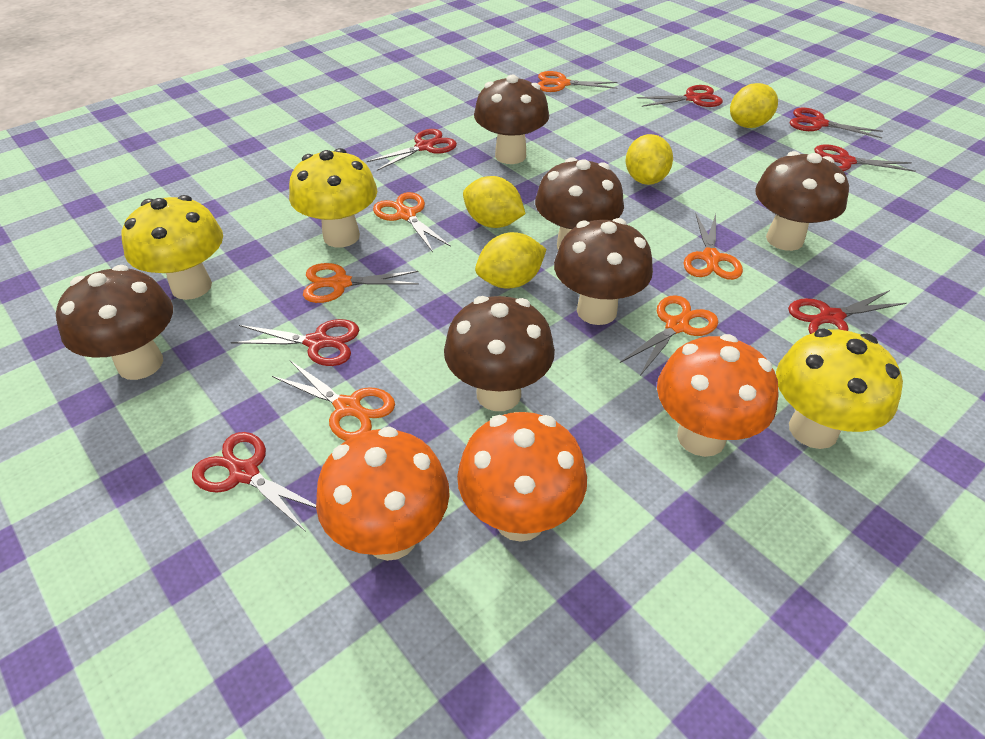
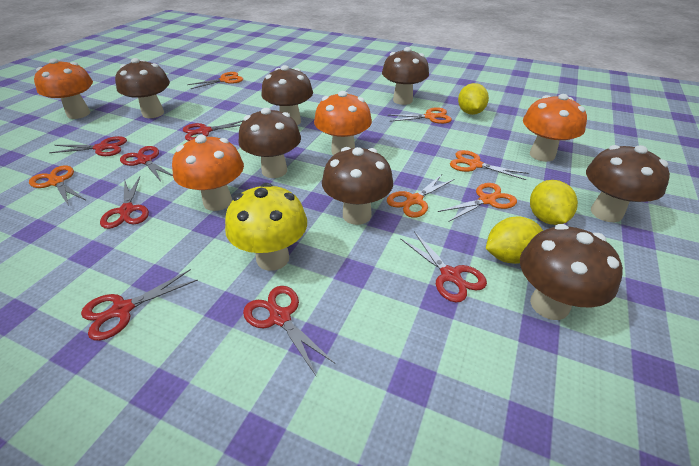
brown mushroom: 6 -> 7
orange mushroom: 3 -> 4
yellow lemon: 4 -> 3
yellow mushroom: 3 -> 1

